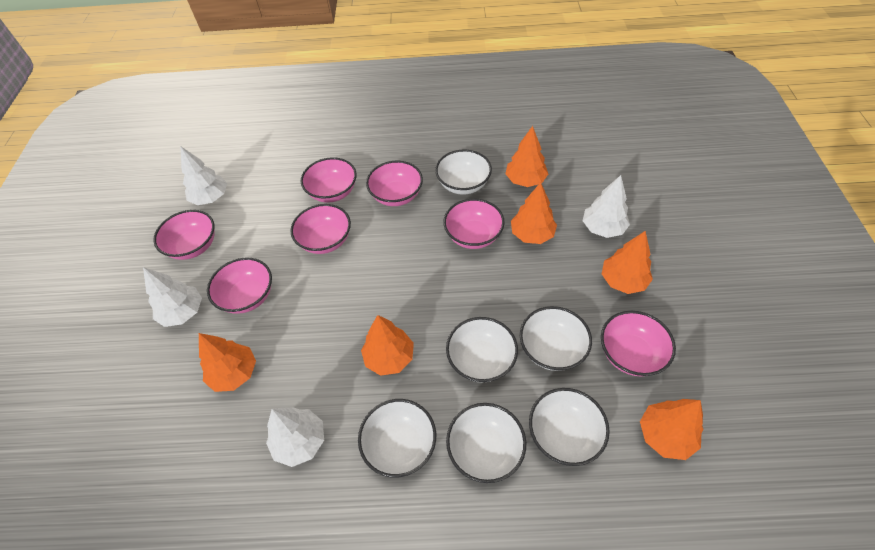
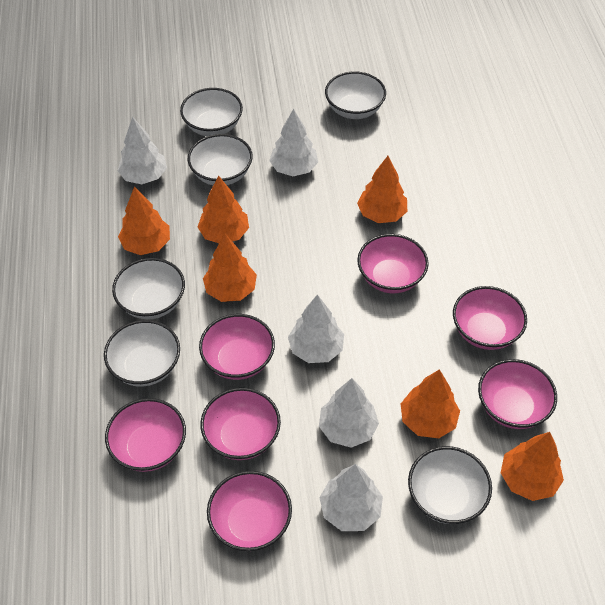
white tree: 4 -> 5

